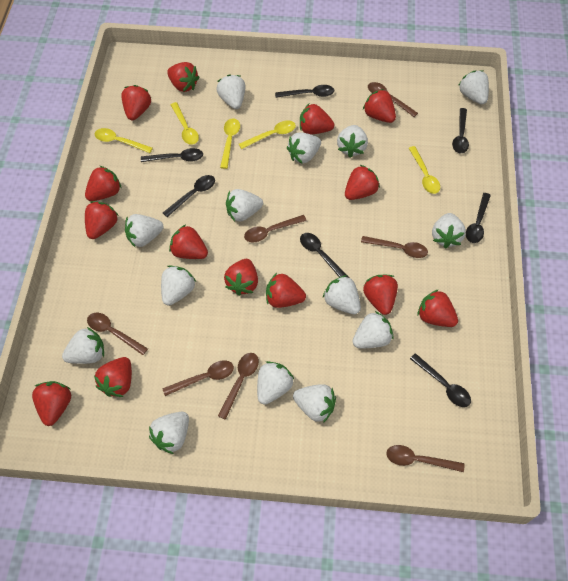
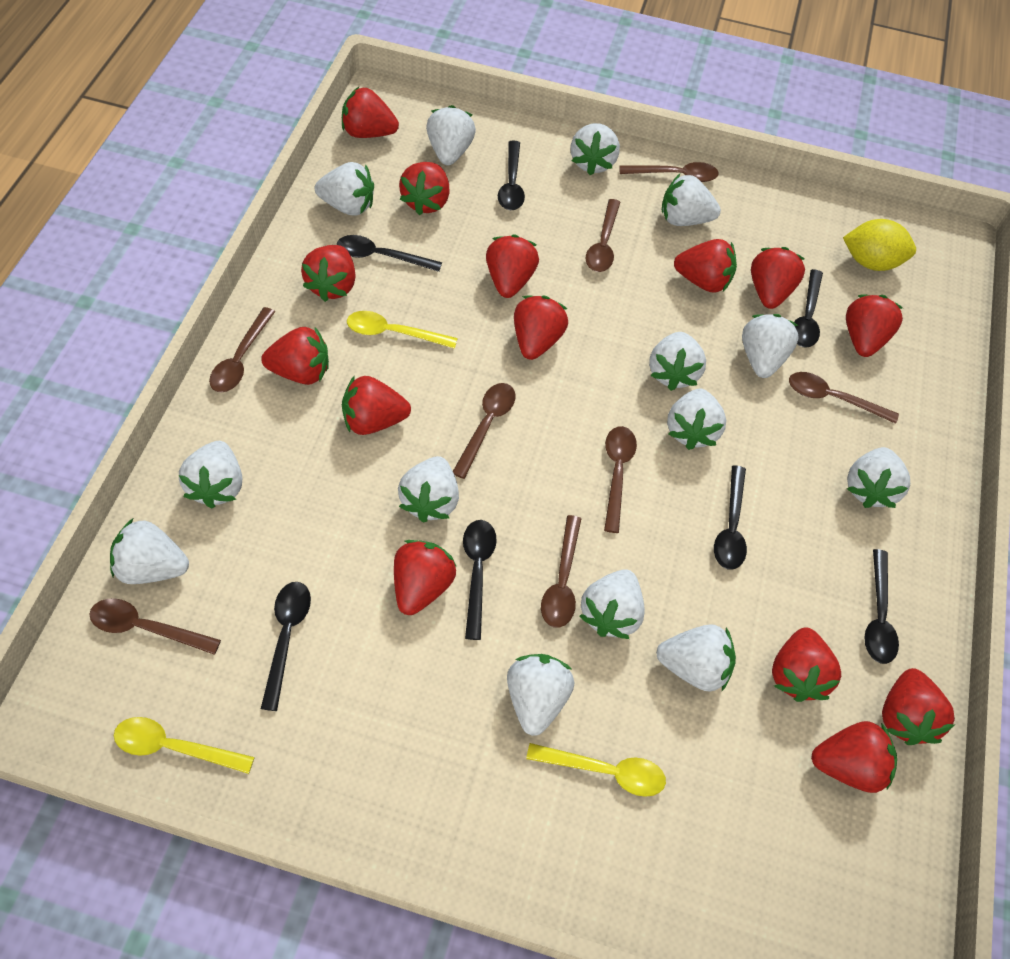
brown spoon: 7 -> 8
yellow lemon: 0 -> 1
yellow spoon: 5 -> 3

